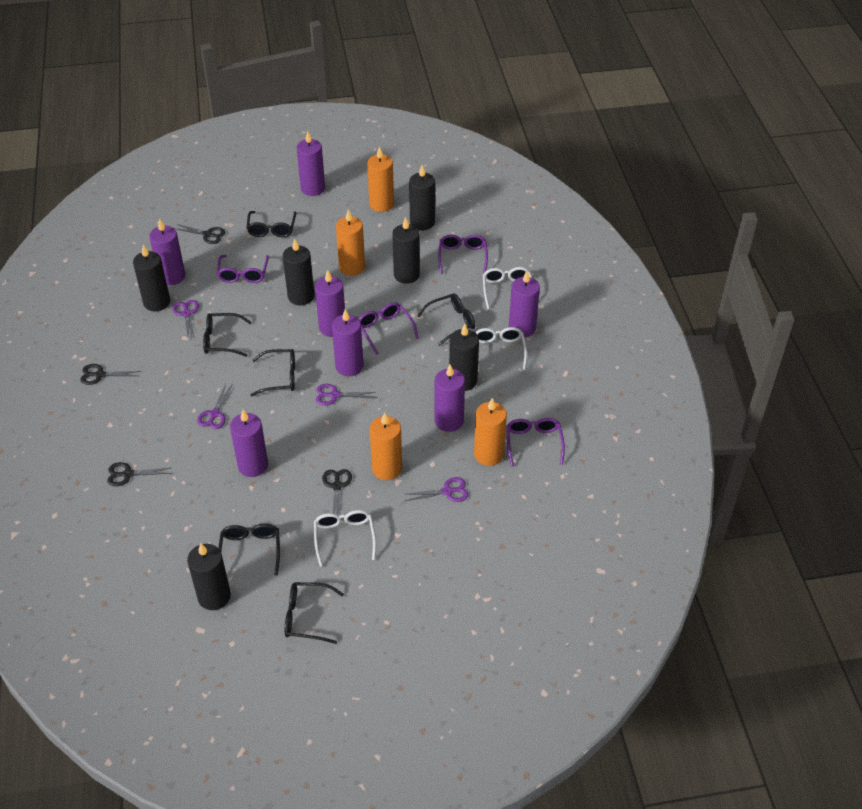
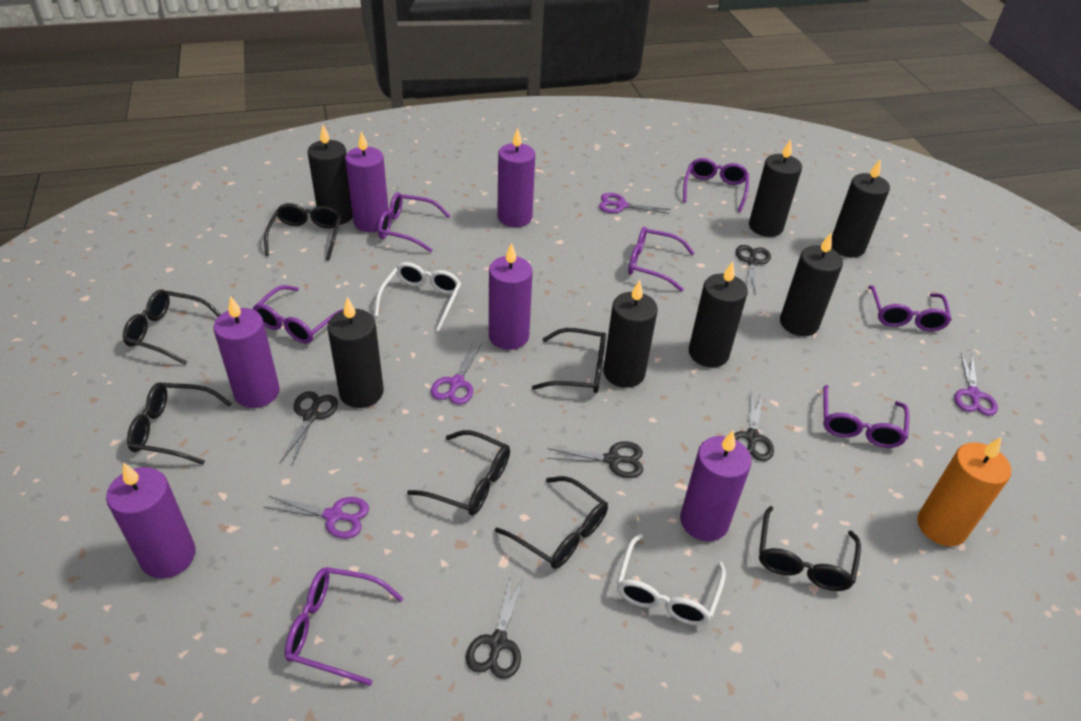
black candle: 6 -> 7
black glasses: 6 -> 7
black scissors: 4 -> 5
orange candle: 4 -> 1
purple candle: 7 -> 6
purple glasses: 4 -> 7
white glasses: 3 -> 2

